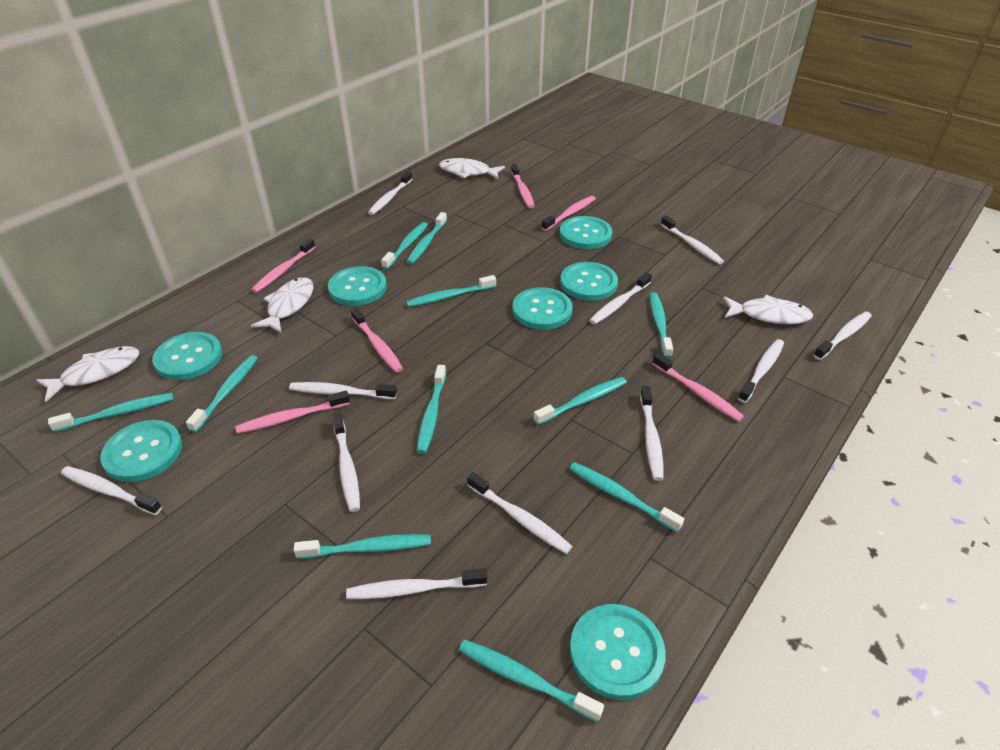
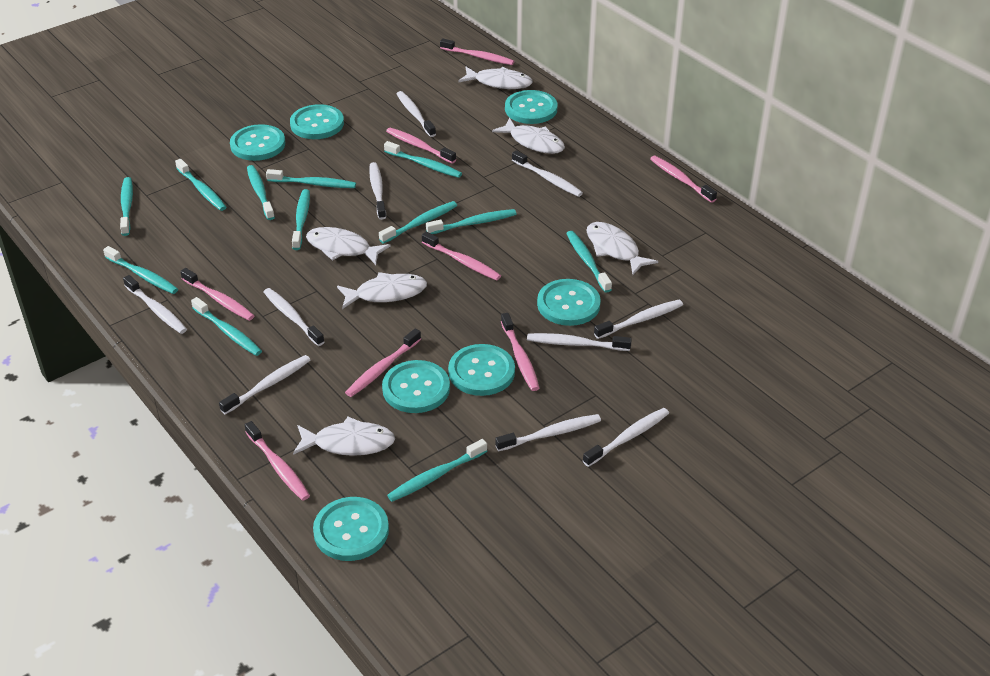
pink toothbrush: 6 -> 8
turquoise toothbrush: 11 -> 12
white fish: 4 -> 6
white toothbrush: 11 -> 10

